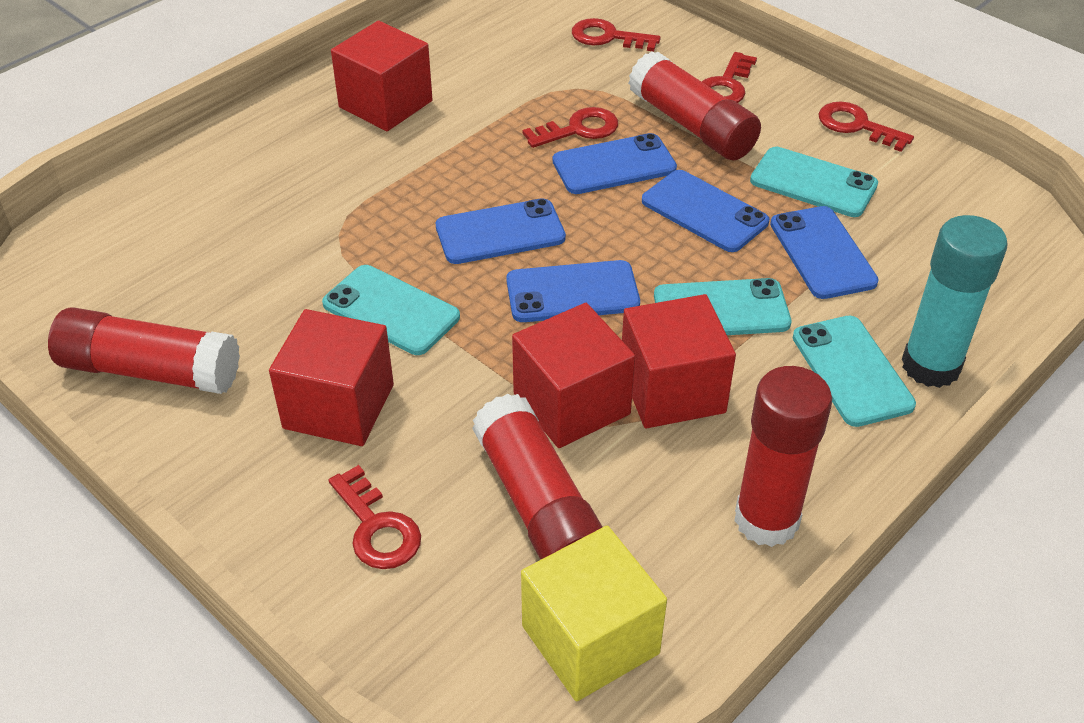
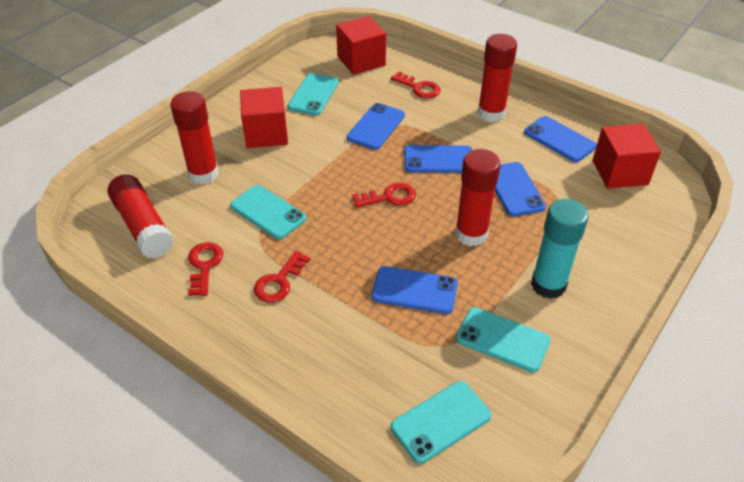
red cube: 4 -> 3
red key: 5 -> 4
yellow cube: 1 -> 0

